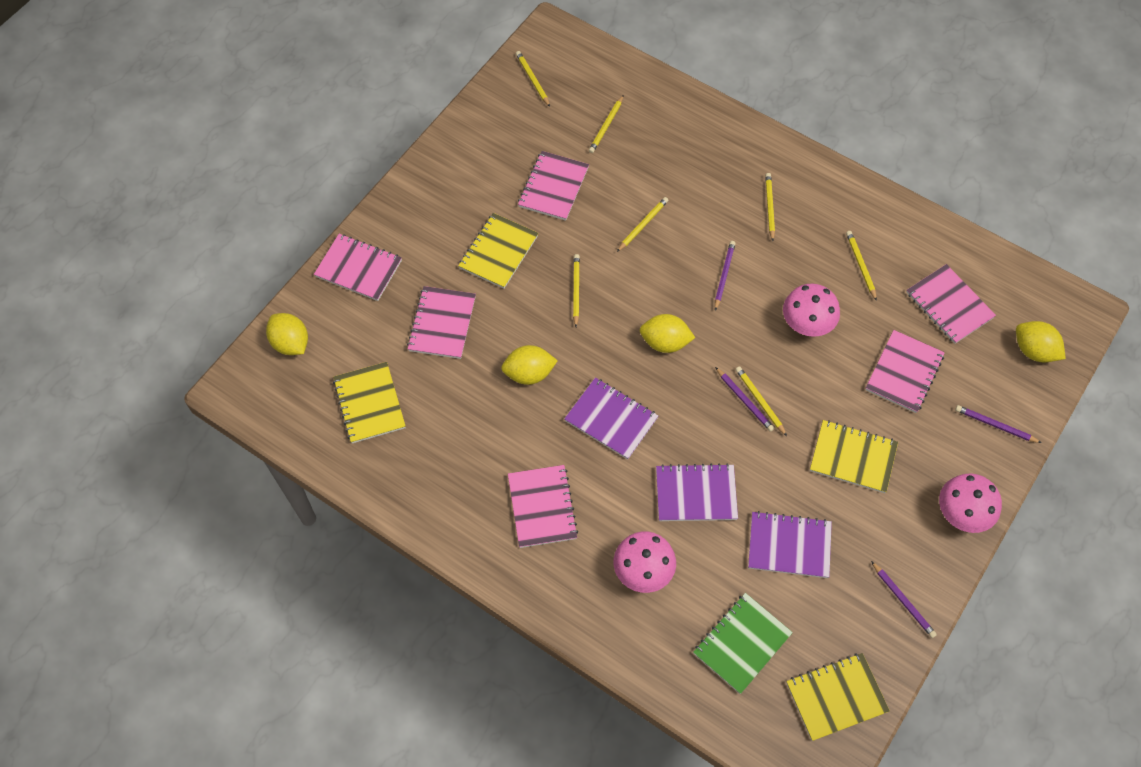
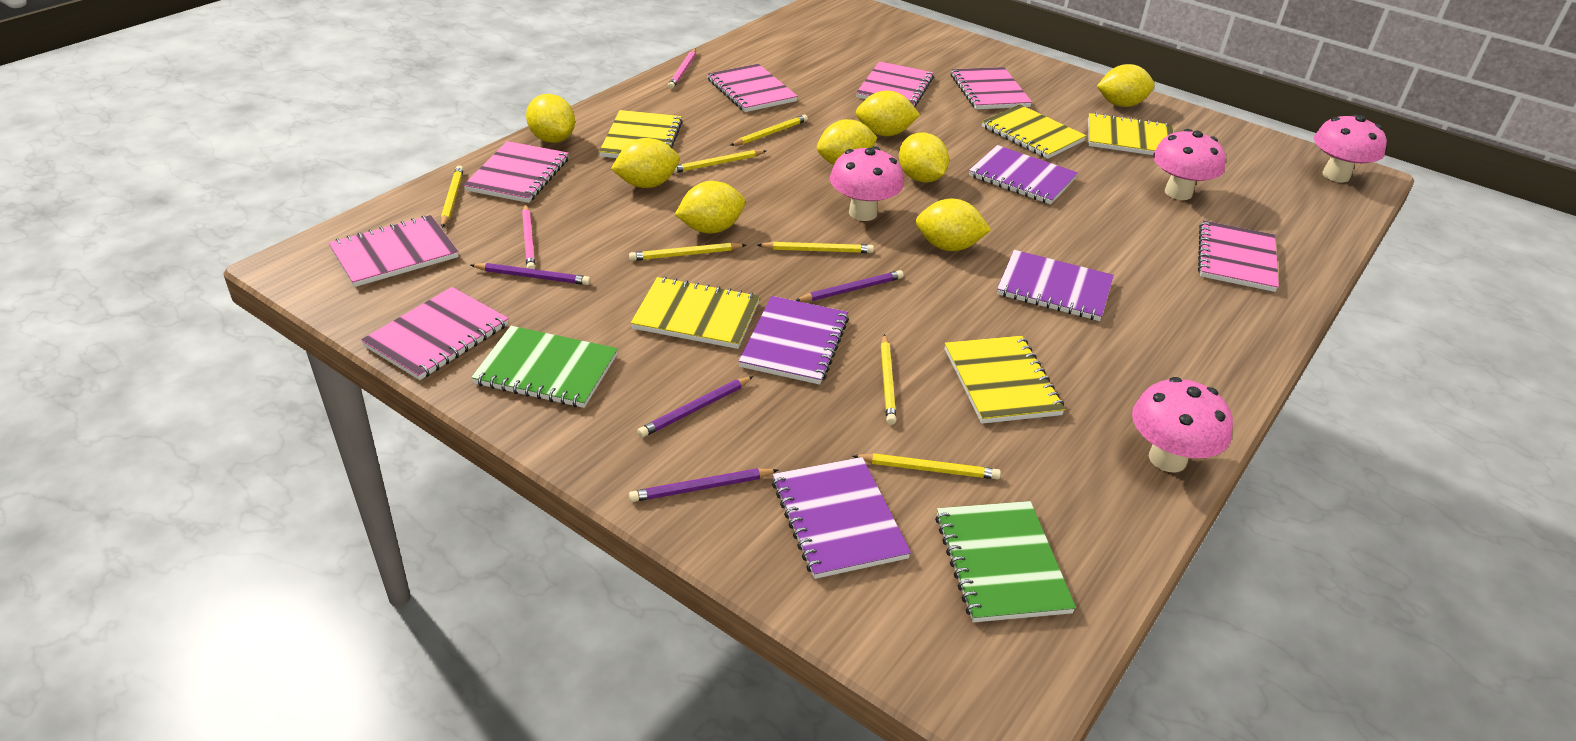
green notebook: 1 -> 2
pink mushroom: 3 -> 4
pink notebook: 6 -> 7
pink pencil: 0 -> 2
purple notebook: 3 -> 4
yellow lemon: 4 -> 8
yellow notebook: 4 -> 5

